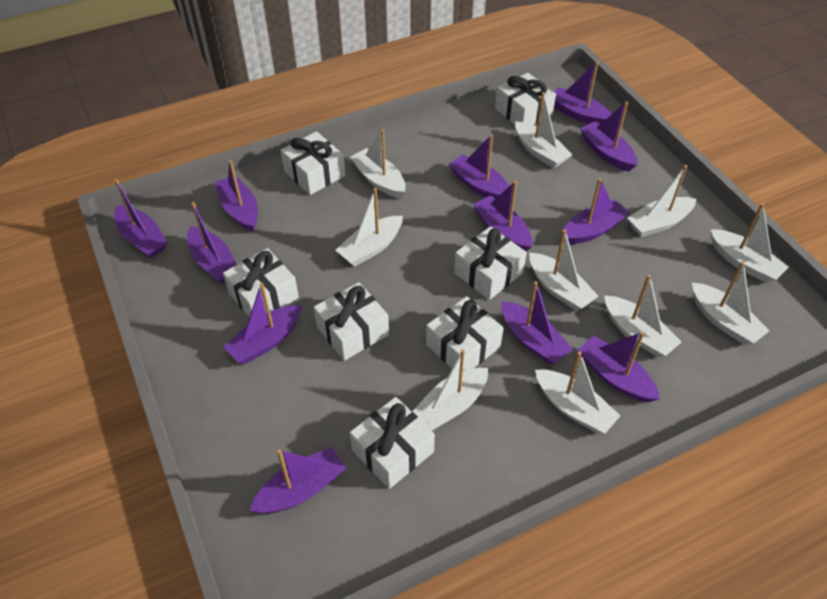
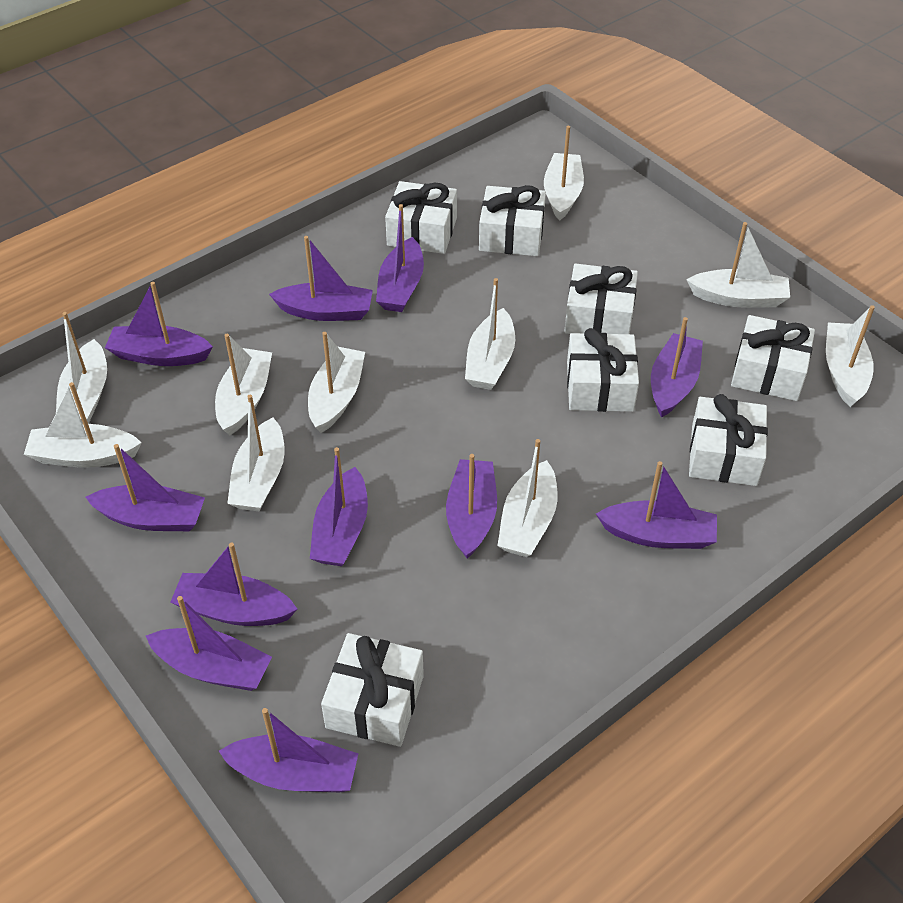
purple boat: 12 -> 11

